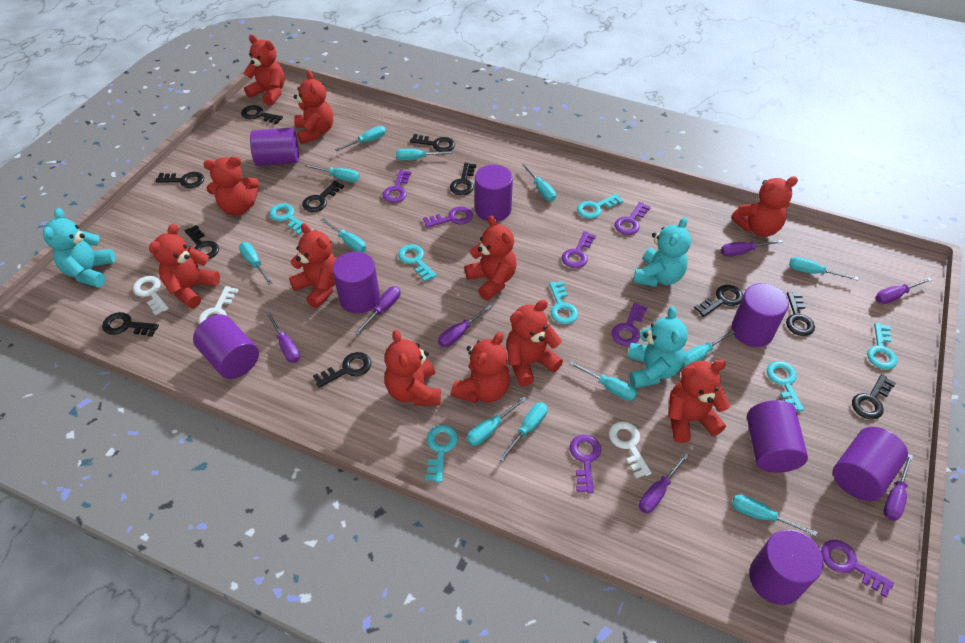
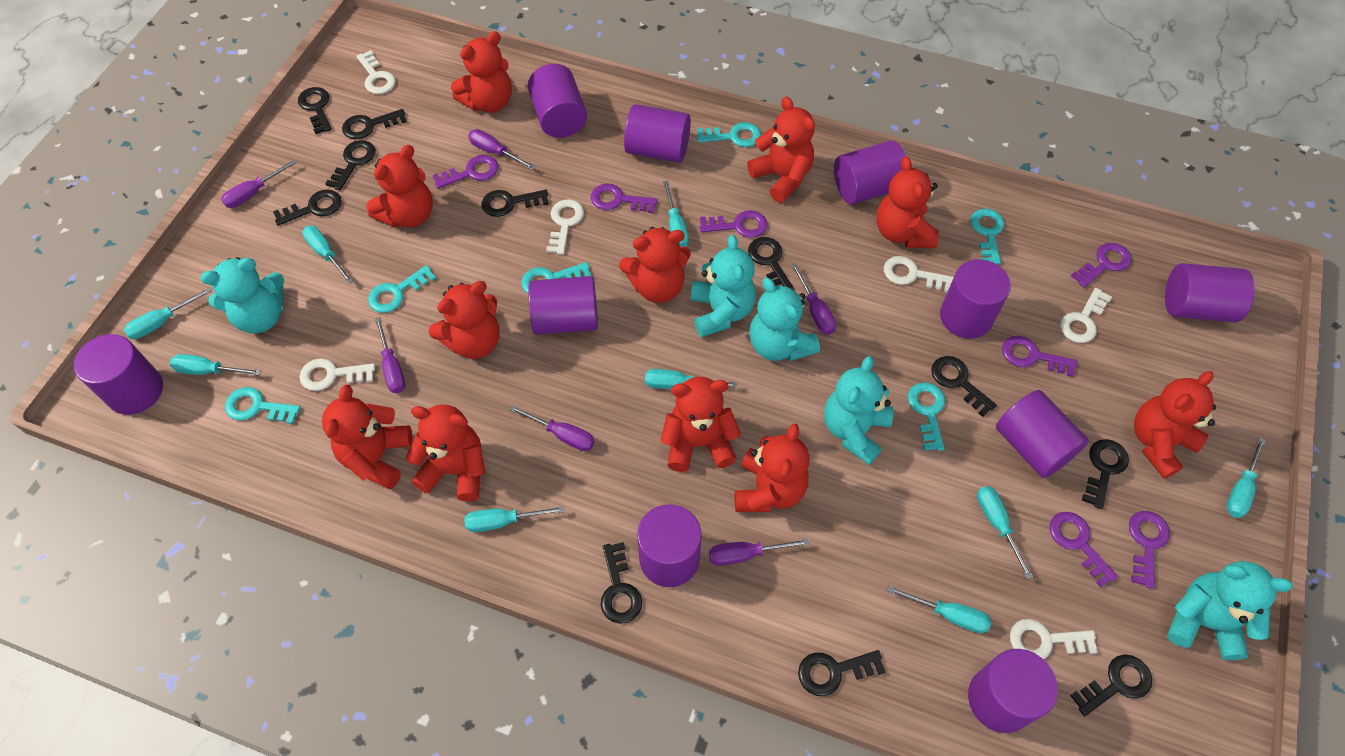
purple cylinder: 8 -> 10
purple screwdriver: 7 -> 6
turquoise key: 7 -> 6
turquoise screwdriver: 12 -> 9
turquoise teddy bear: 3 -> 5
white key: 3 -> 6

